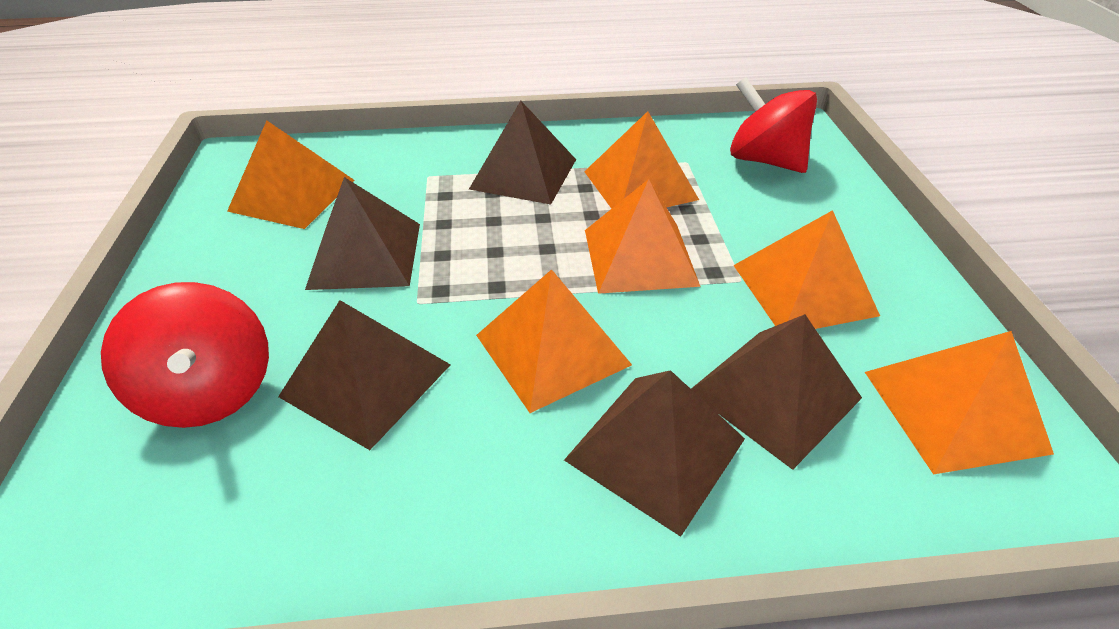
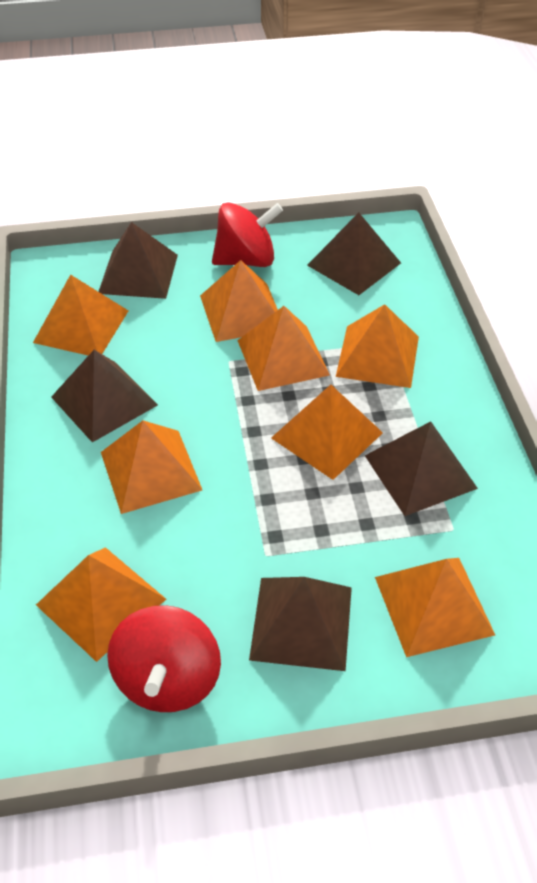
orange pyramid: 6 -> 8

